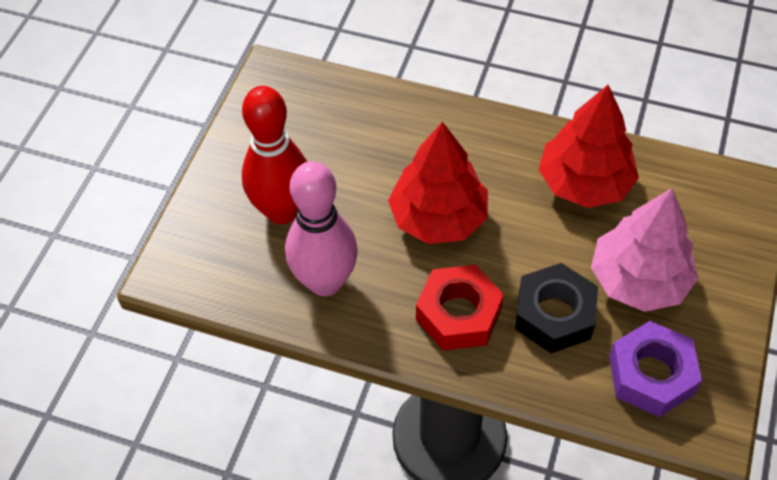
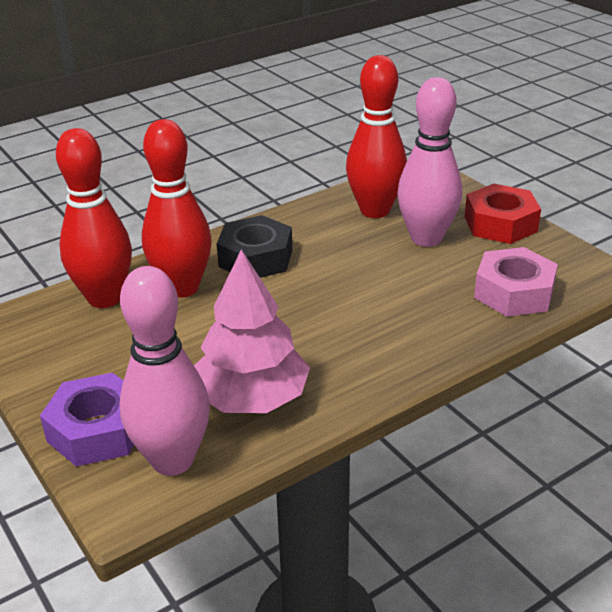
pink bowling pin: 1 -> 2
pink nut: 0 -> 1
red bowling pin: 1 -> 3
red tree: 2 -> 0

